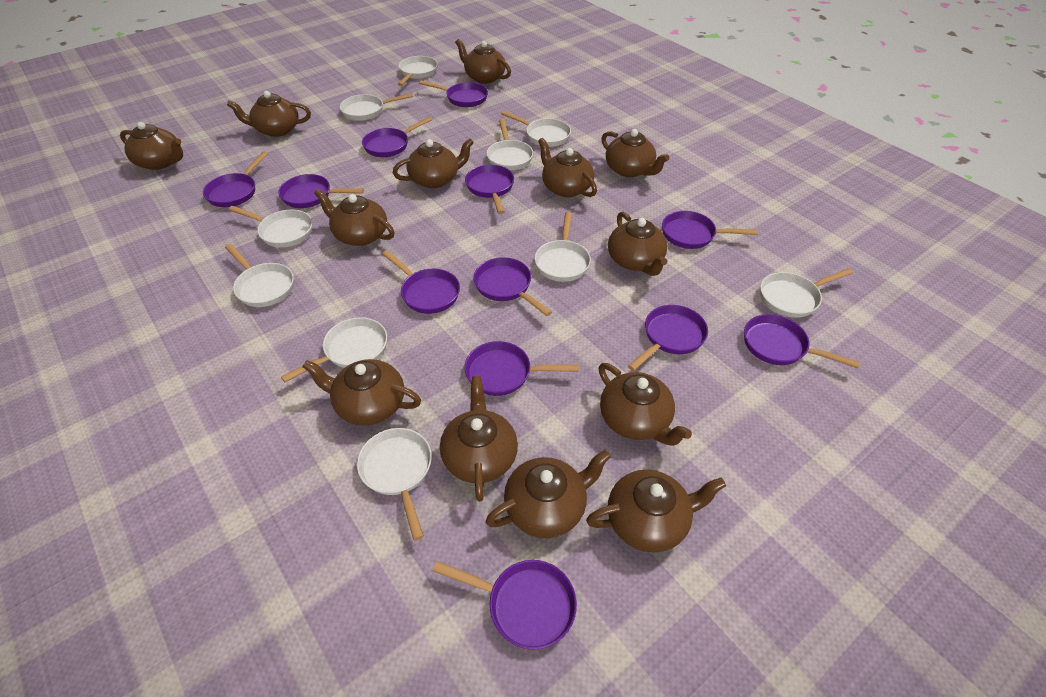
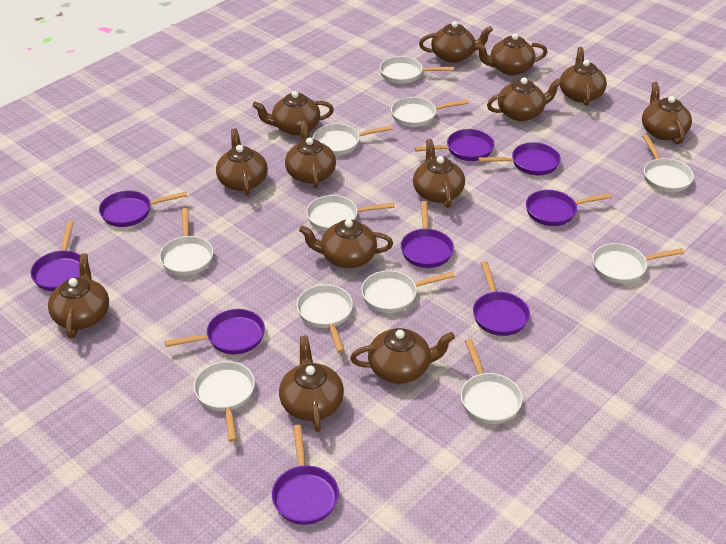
purple pan: 12 -> 9
white pan: 10 -> 11

